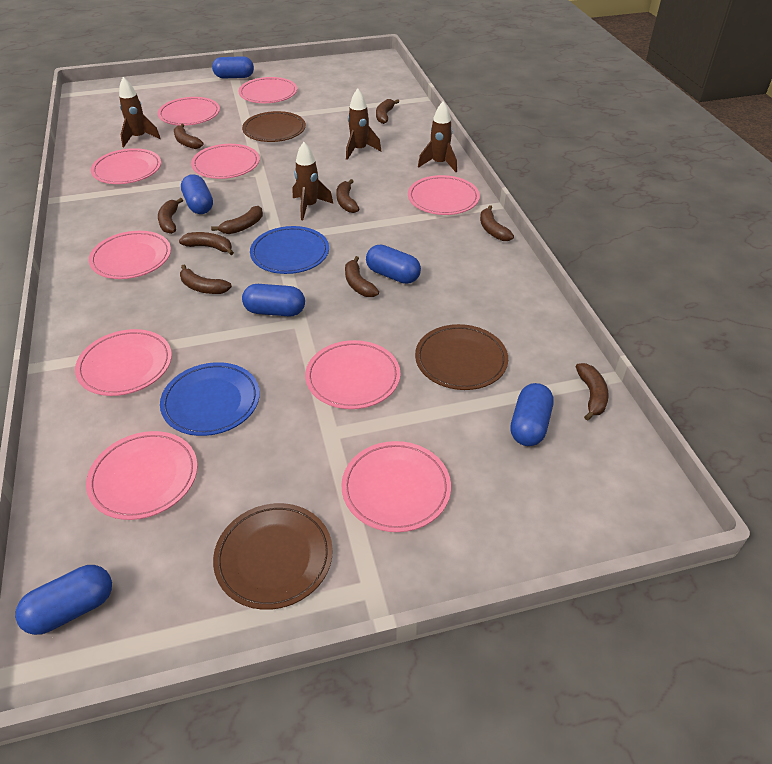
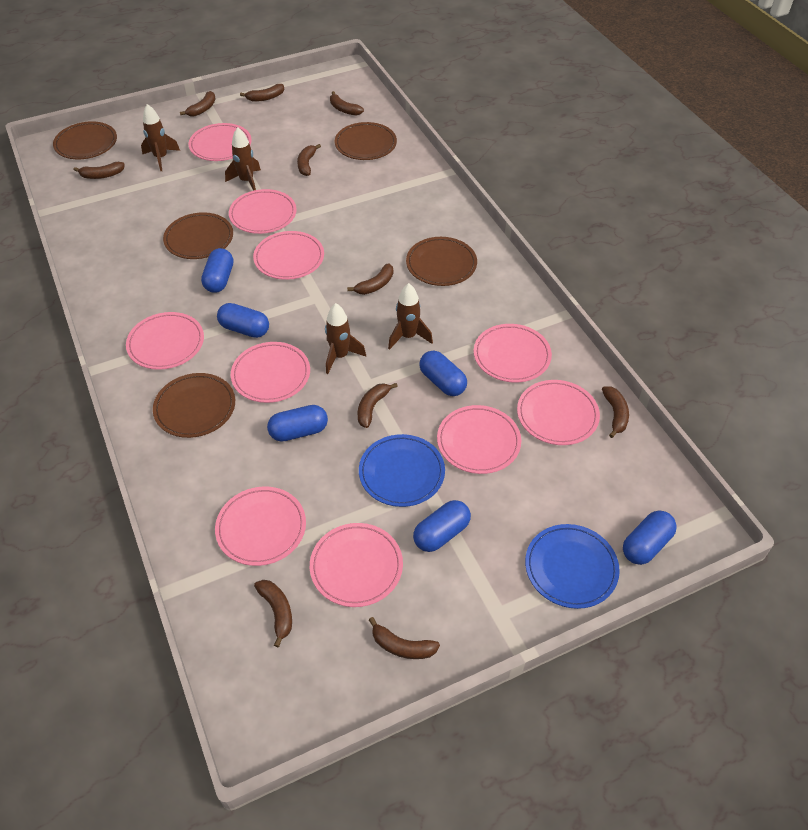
brown plate: 3 -> 5

